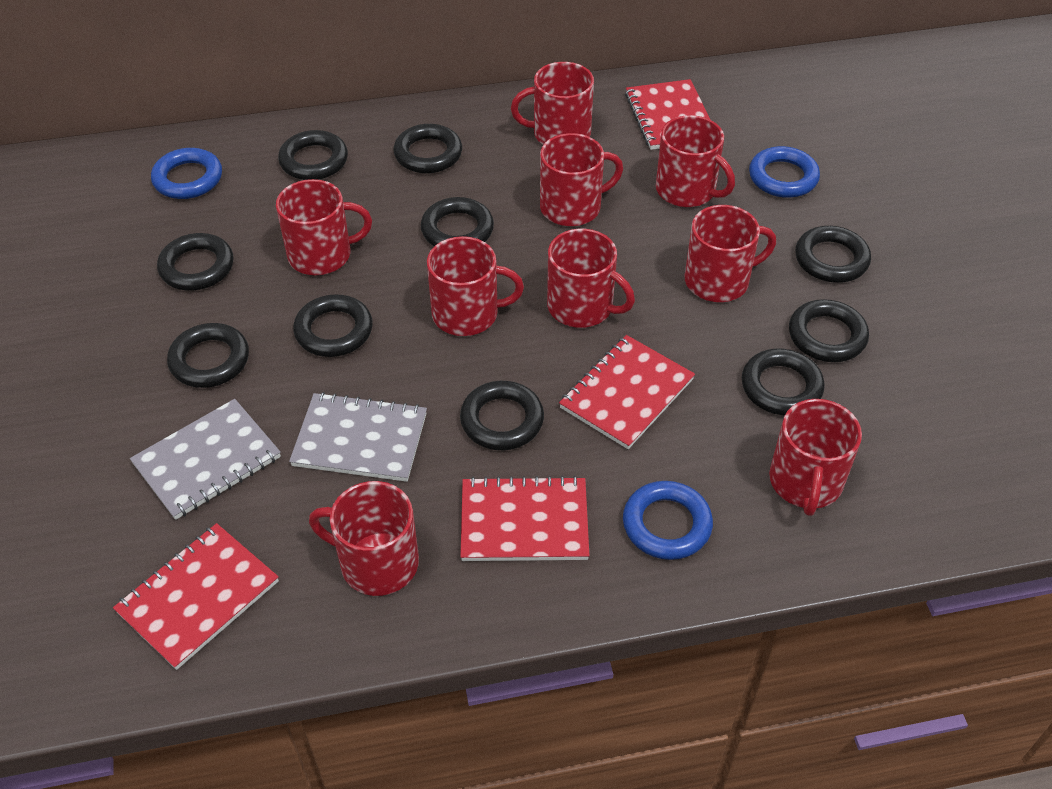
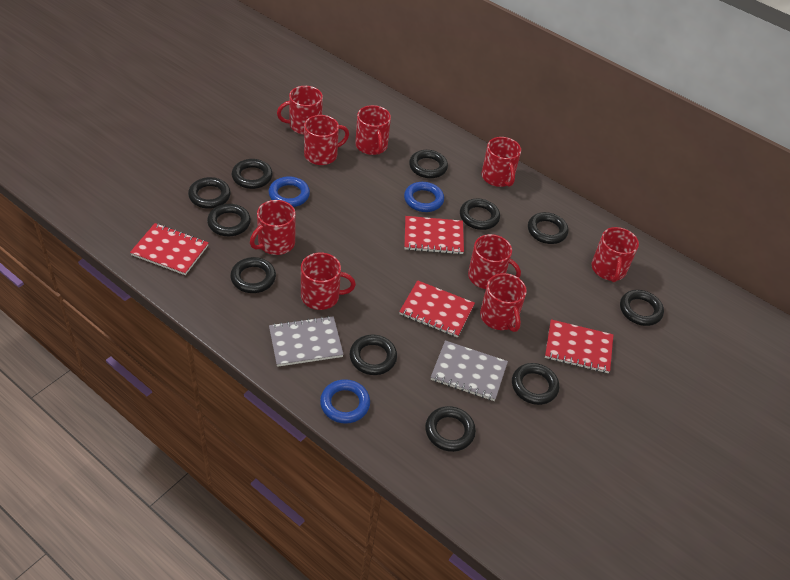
black ring: 10 -> 11

